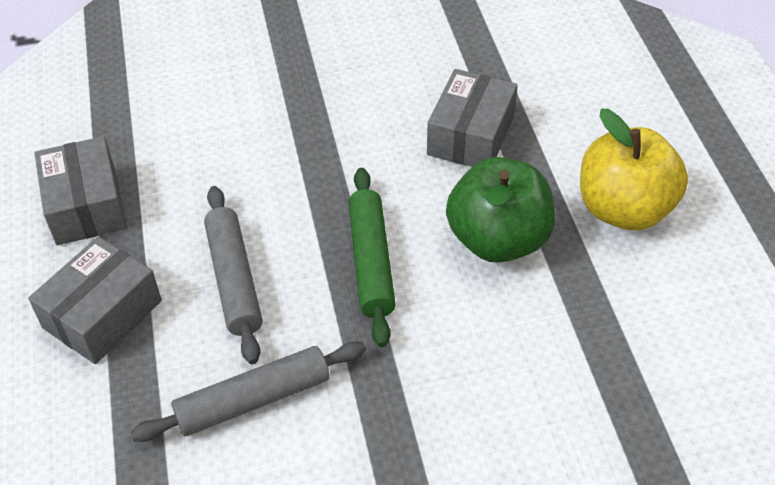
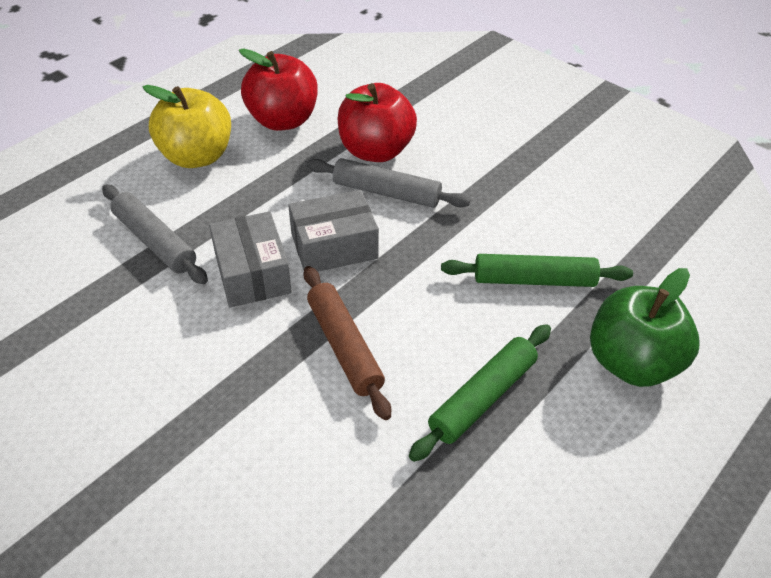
brown rolling pin: 0 -> 1
green rolling pin: 1 -> 2
grey box: 3 -> 2
red apple: 0 -> 2

